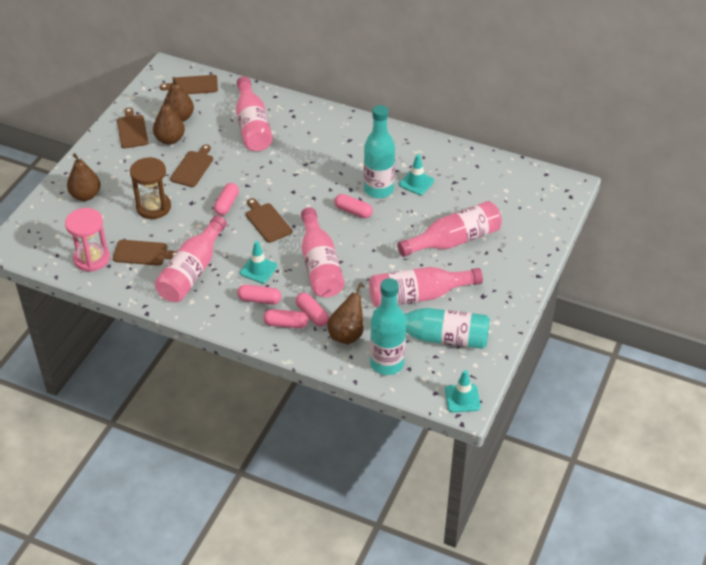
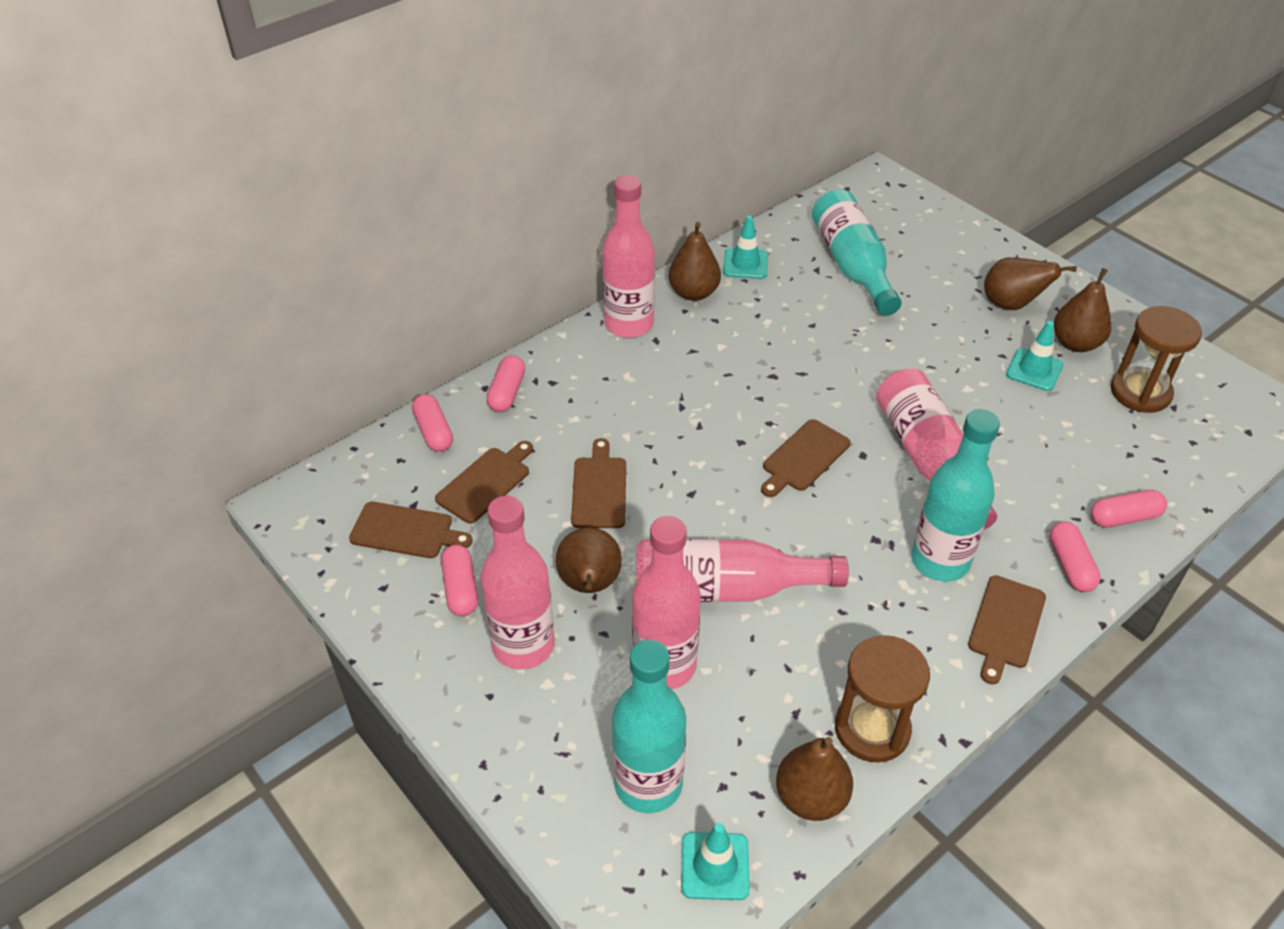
brown hourglass: 1 -> 2
brown pear: 4 -> 5
pink hourglass: 1 -> 0

